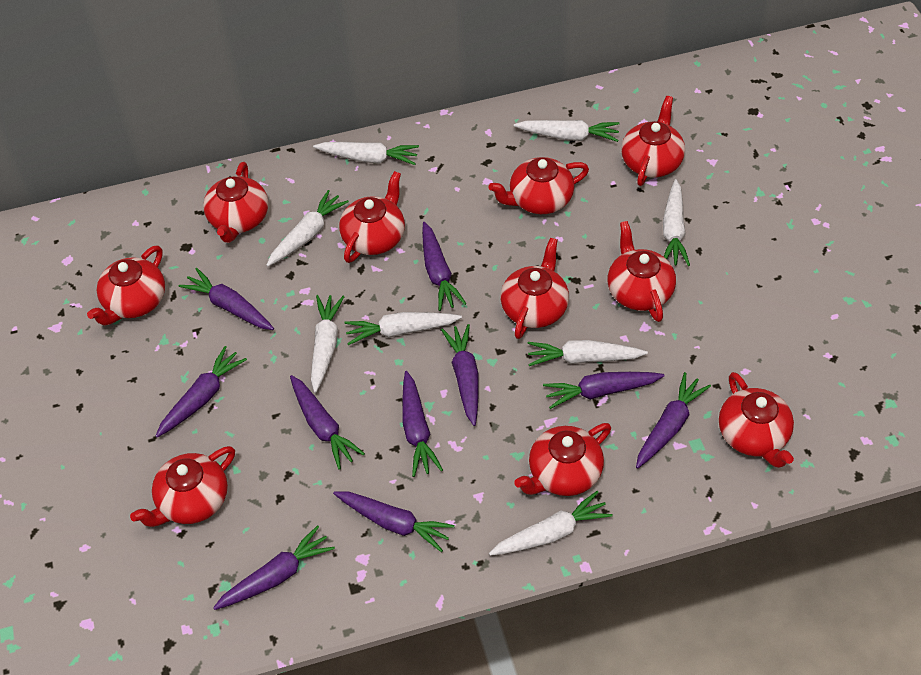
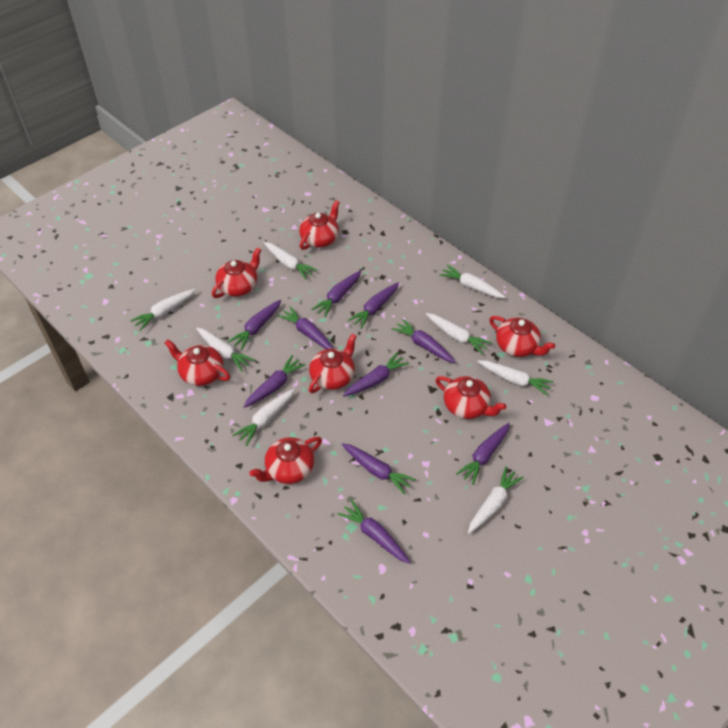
red teapot: 10 -> 7

